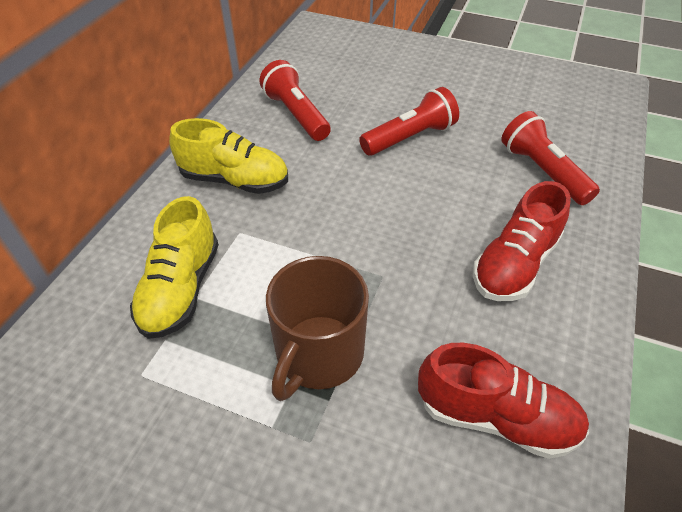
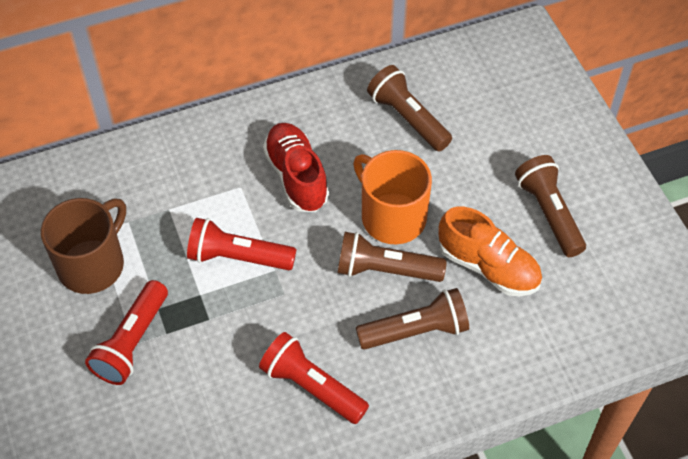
brown flashlight: 0 -> 4
orange mug: 0 -> 1
orange shoe: 0 -> 1
red shoe: 2 -> 1
yellow shoe: 2 -> 0

